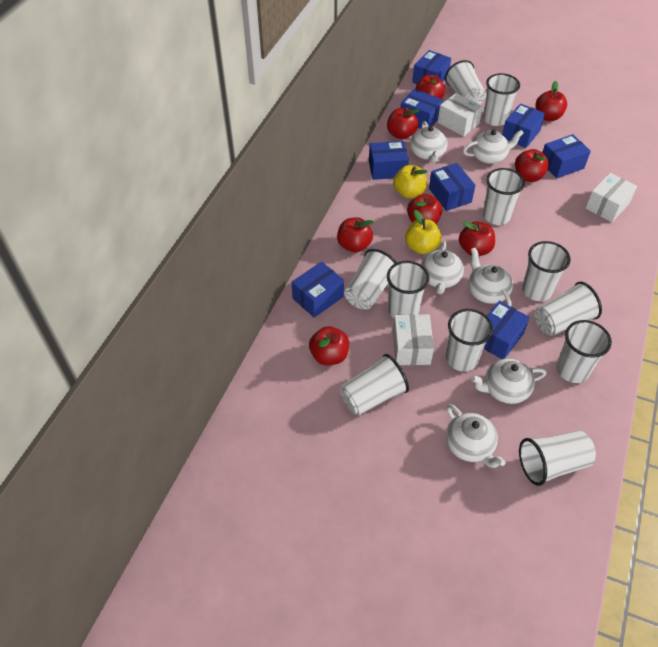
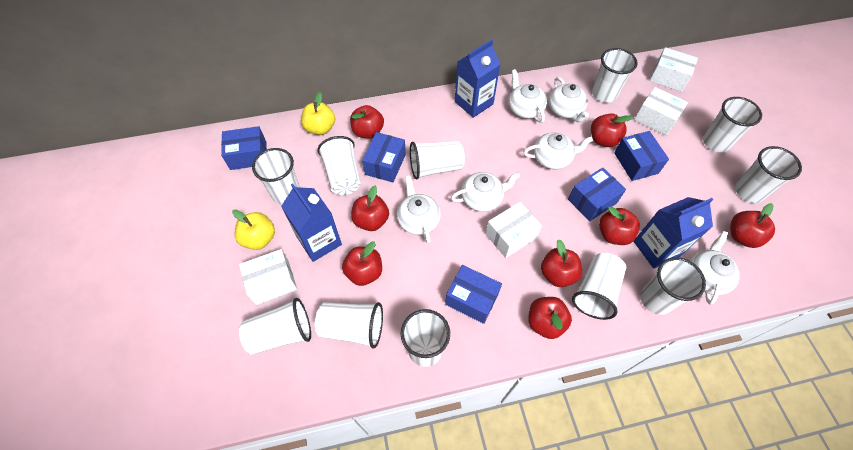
blue box: 8 -> 5
blue carton: 0 -> 3
white box: 3 -> 4

